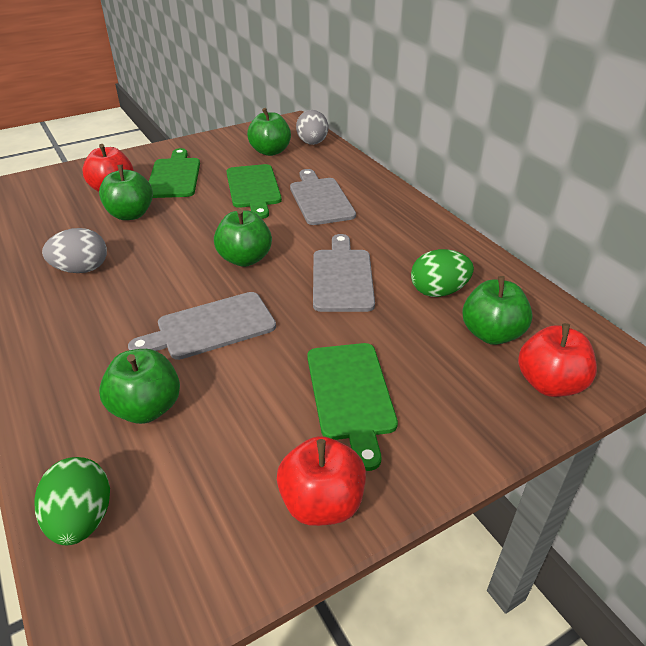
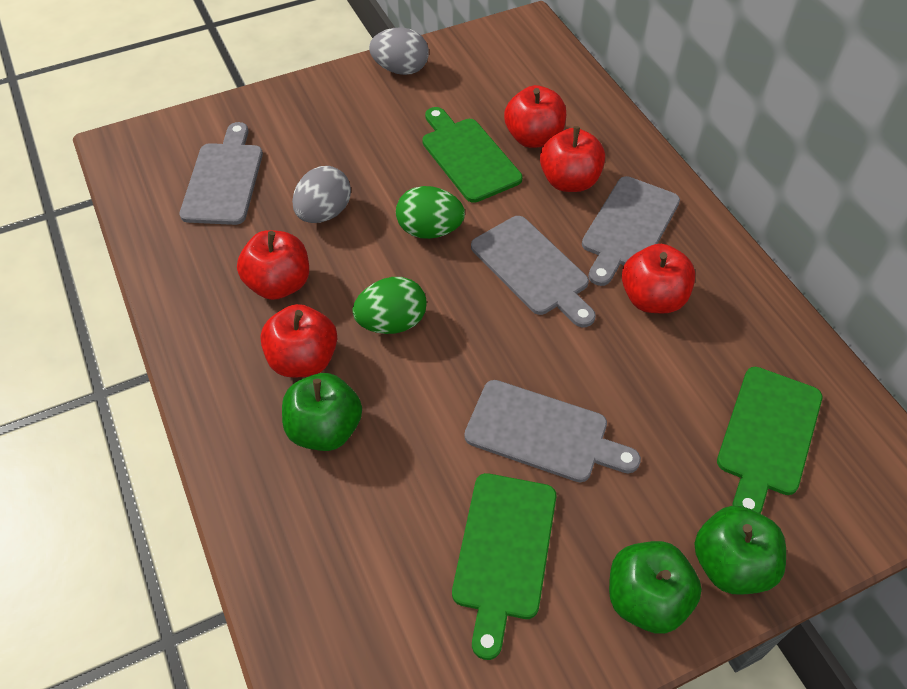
green apple: 5 -> 3
grey cutting board: 3 -> 4
red apple: 3 -> 5

